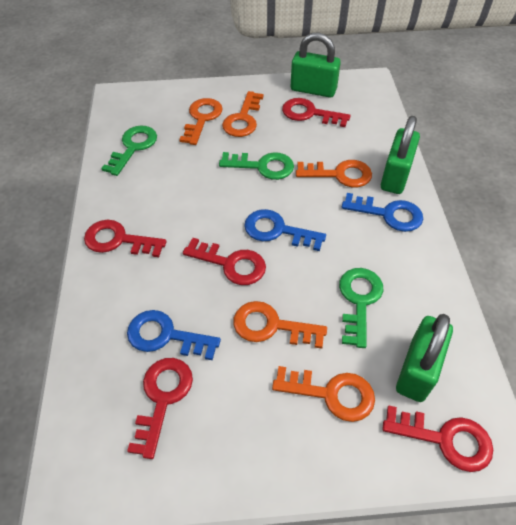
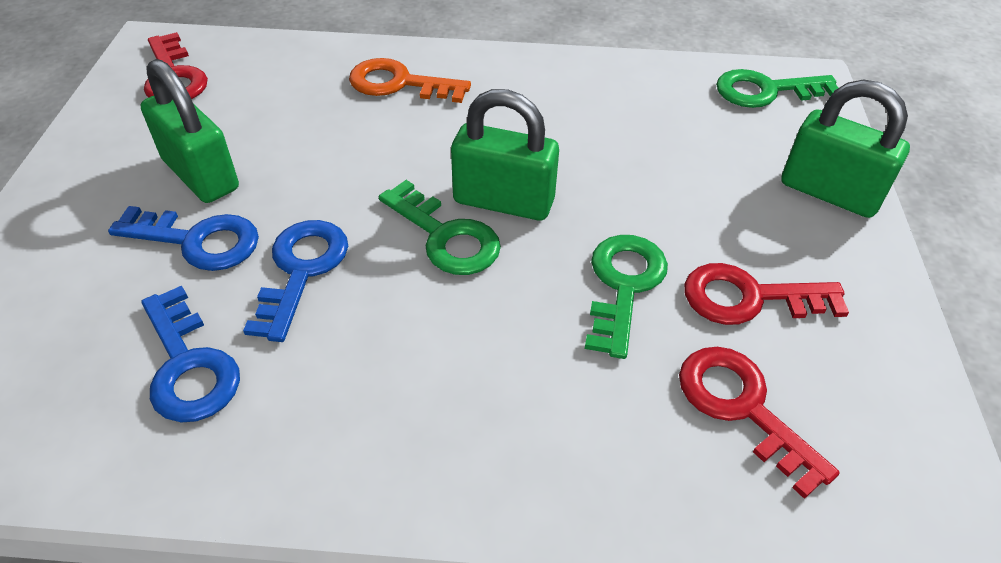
orange key: 5 -> 1
red key: 5 -> 3

